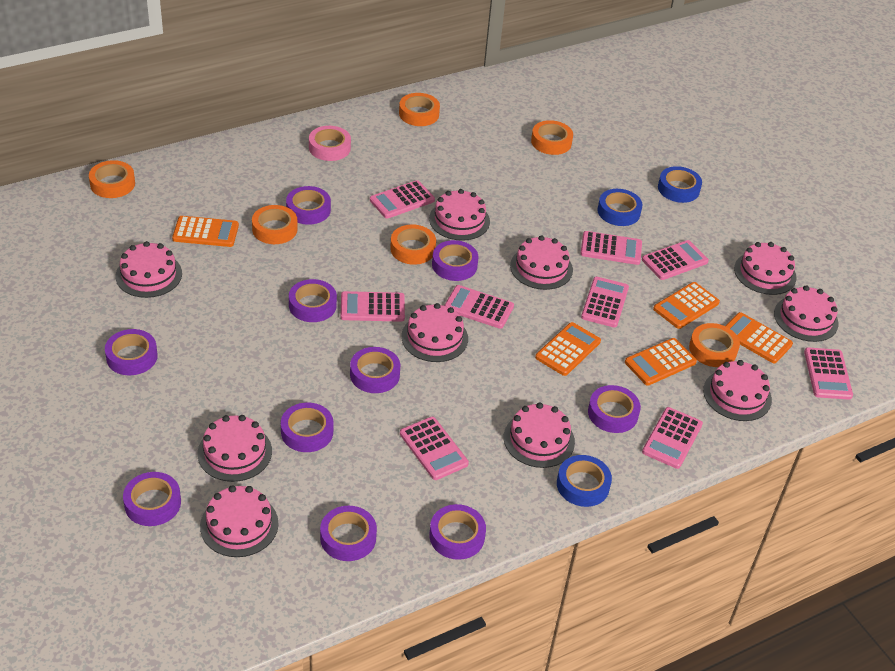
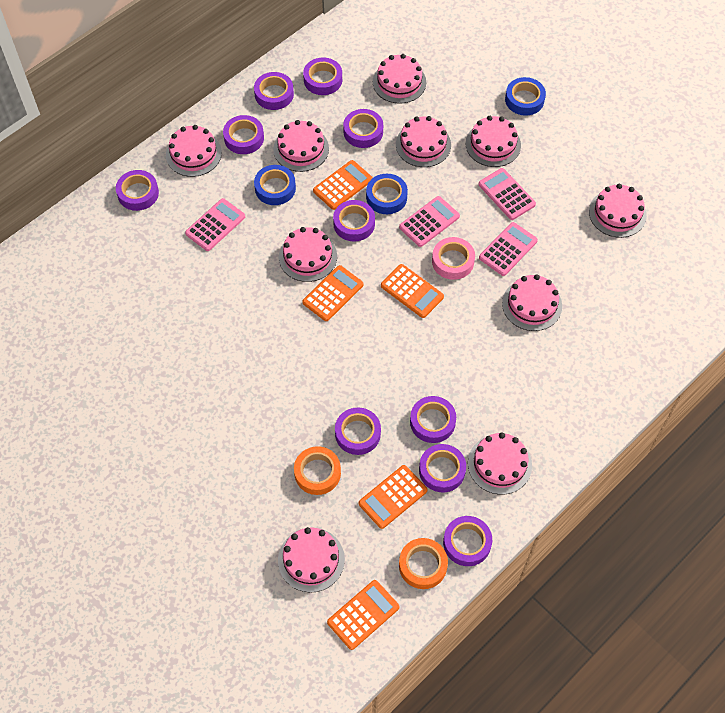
orange tape: 6 -> 2
pink calculator: 9 -> 4

